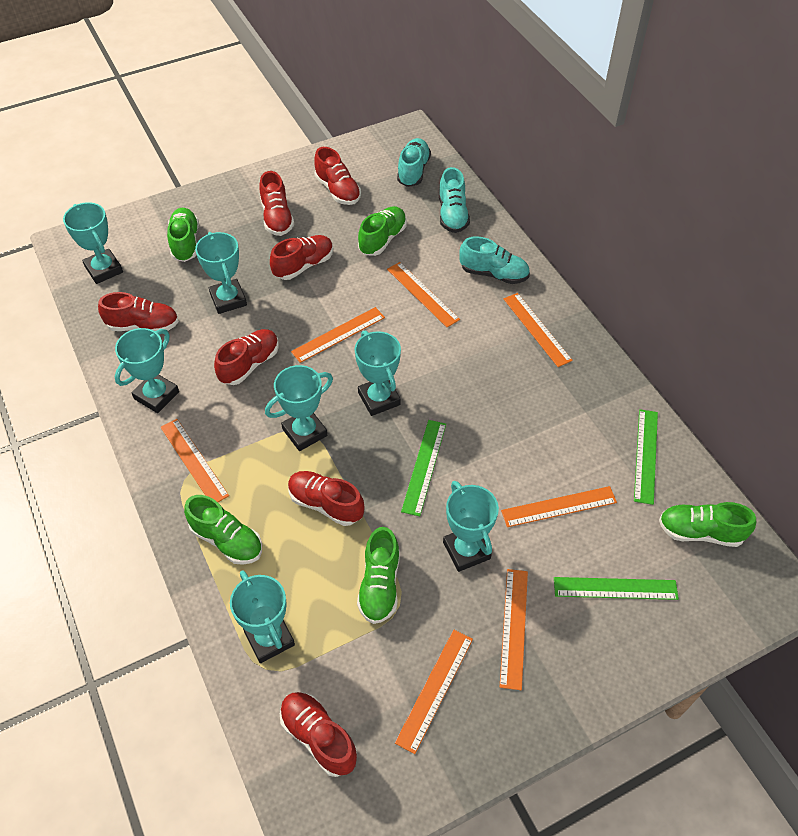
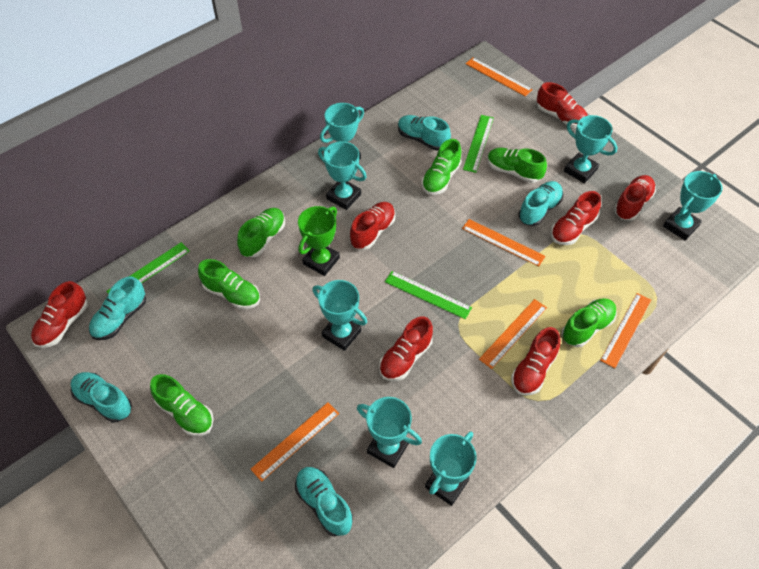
green shoe: 5 -> 6
green trophy: 0 -> 1
orange ruler: 7 -> 5
turquoise shoe: 3 -> 5

